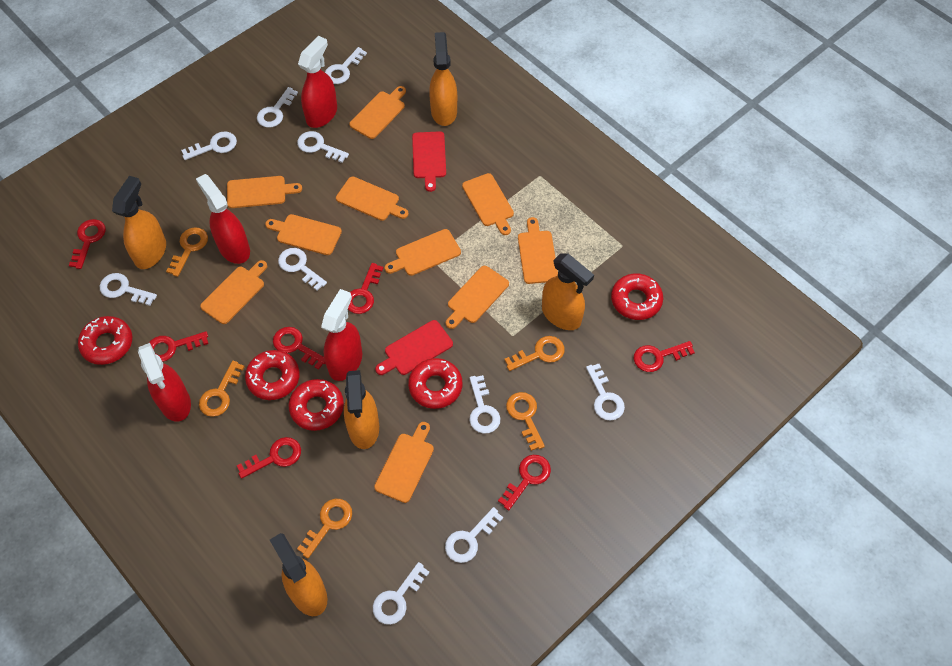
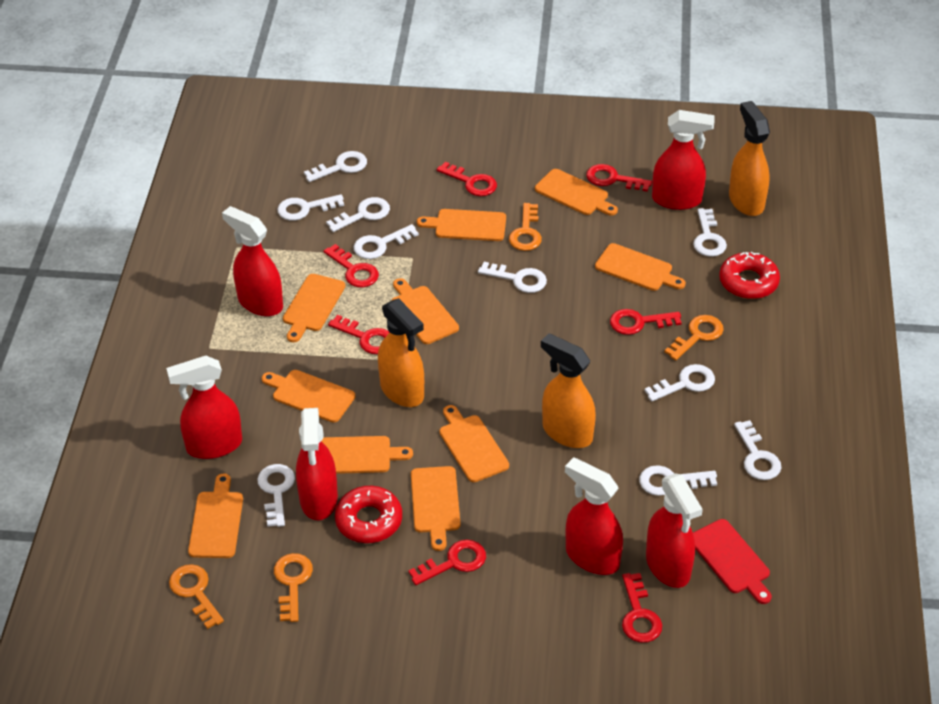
orange key: 5 -> 4
orange spray bottle: 5 -> 3
red cutting board: 2 -> 1
red donut: 5 -> 2
red spray bottle: 4 -> 6

